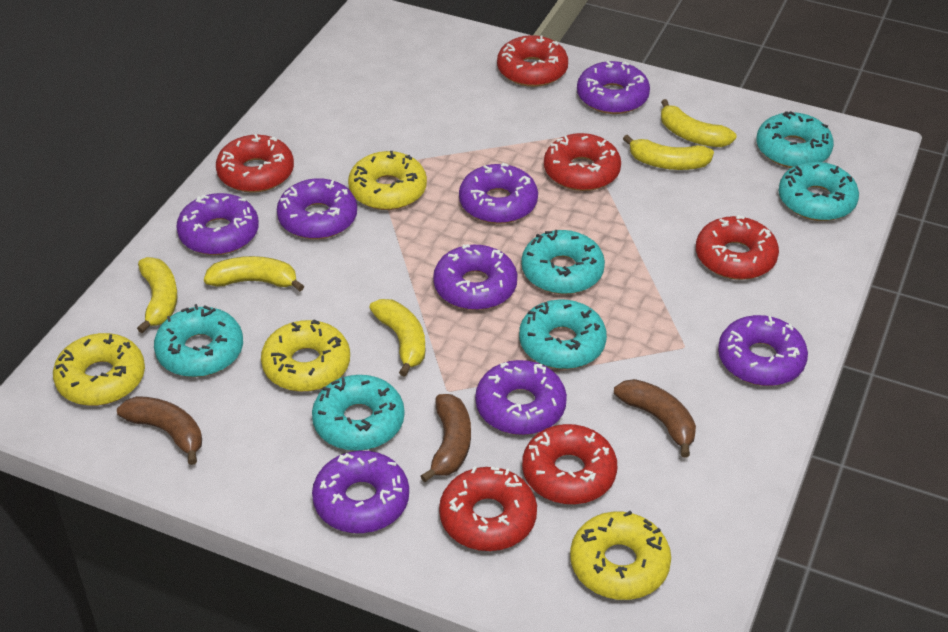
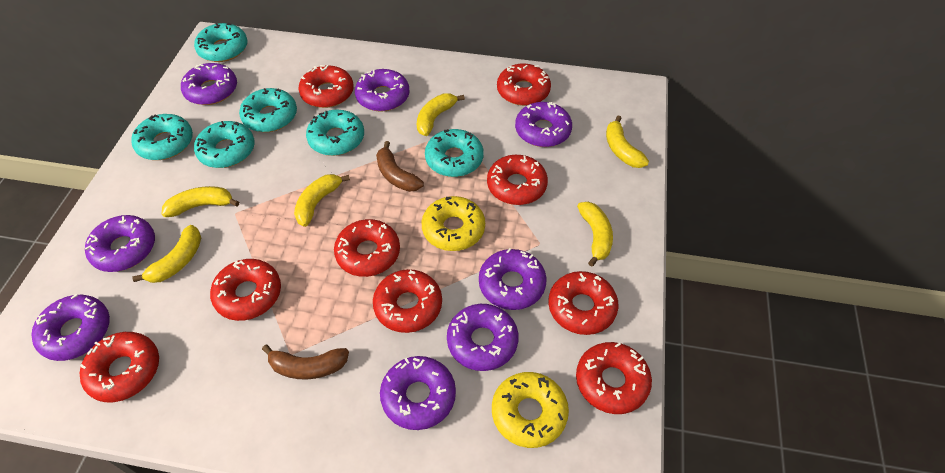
brown banana: 3 -> 2
red donut: 6 -> 9
yellow banana: 5 -> 6
yellow donut: 4 -> 2

